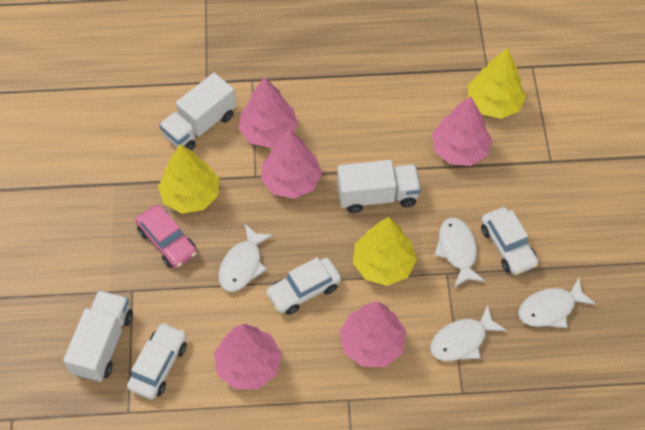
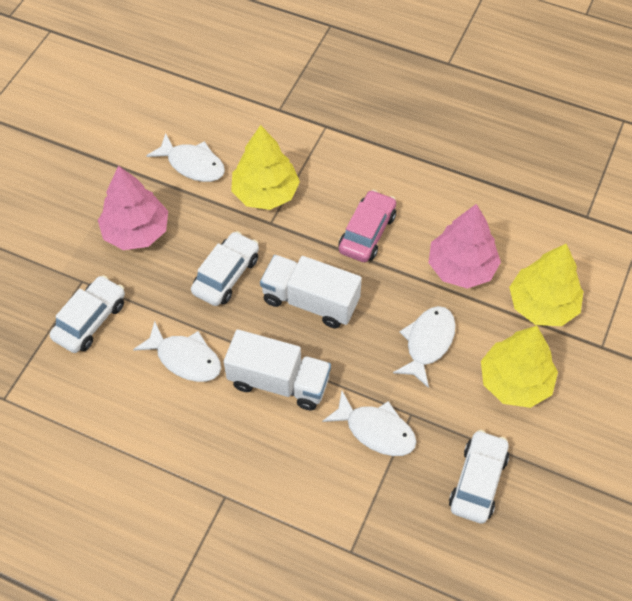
pink tree: 5 -> 2
white truck: 3 -> 2

